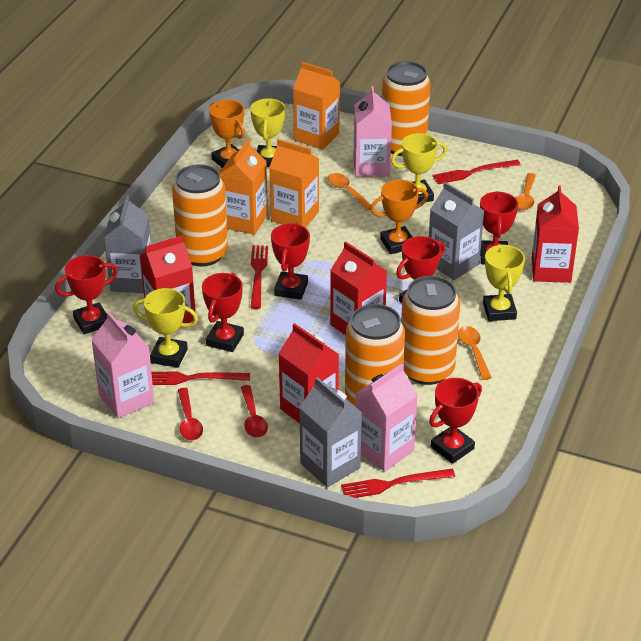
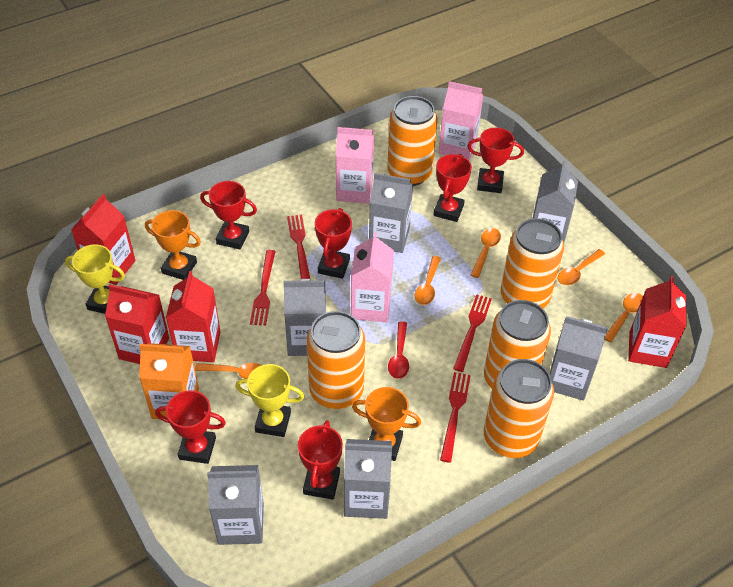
grey carton: 3 -> 6
orange can: 4 -> 5
orange carton: 3 -> 1
orange spoon: 3 -> 5
red spoon: 2 -> 1
yellow trophy: 4 -> 2

